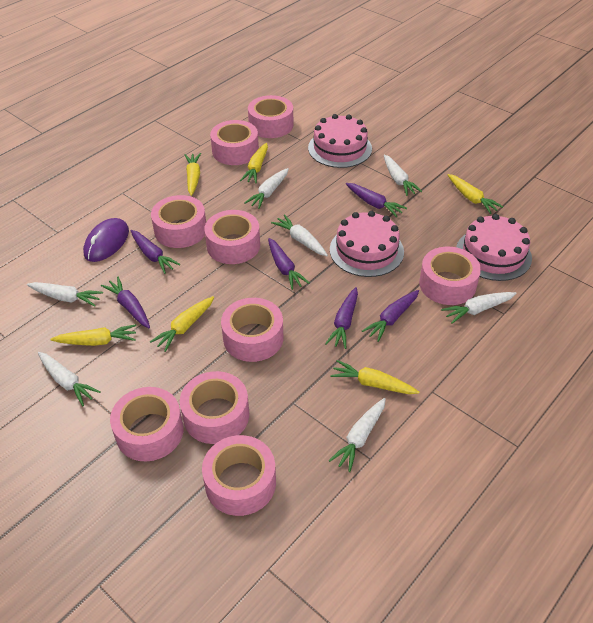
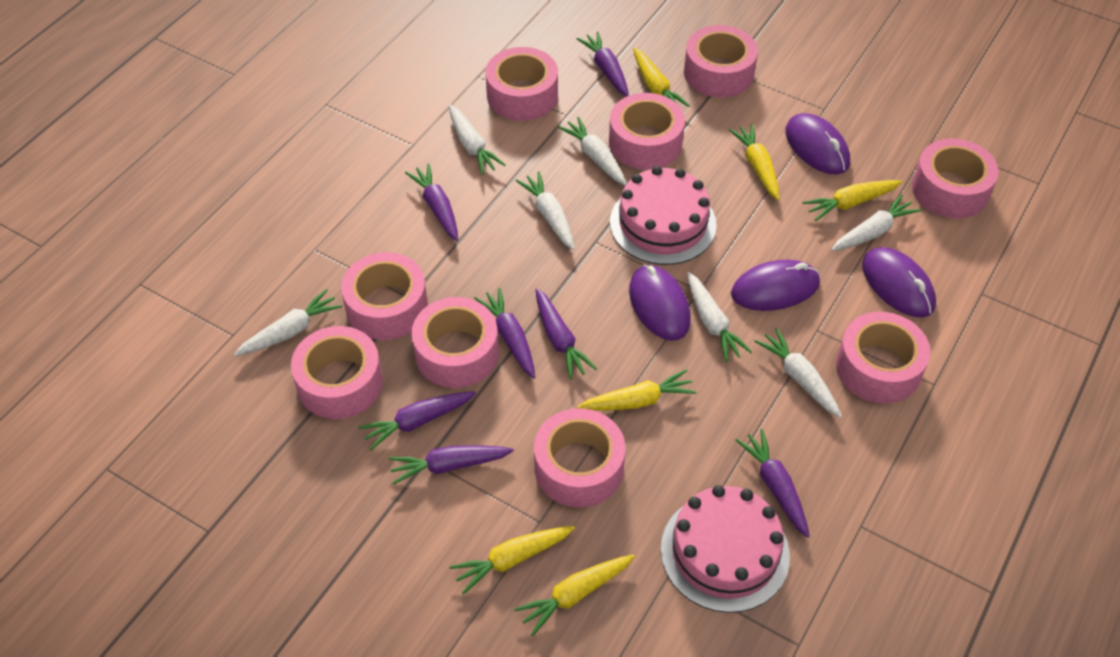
pink cake: 3 -> 2
purple carrot: 6 -> 7
purple mouse: 1 -> 4

